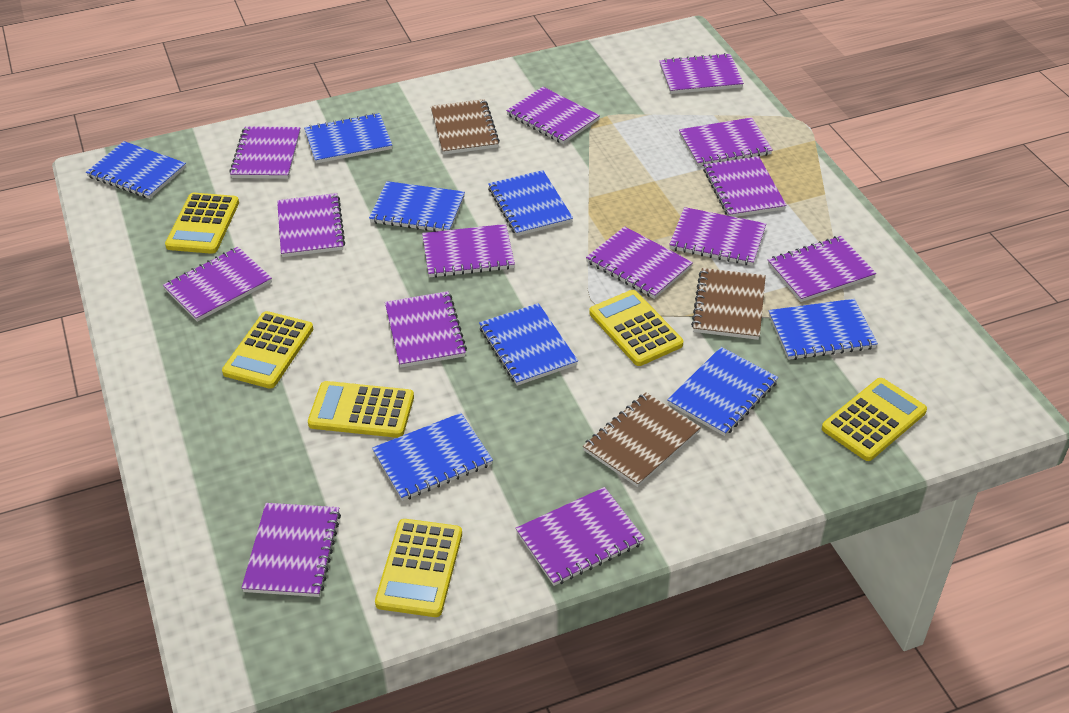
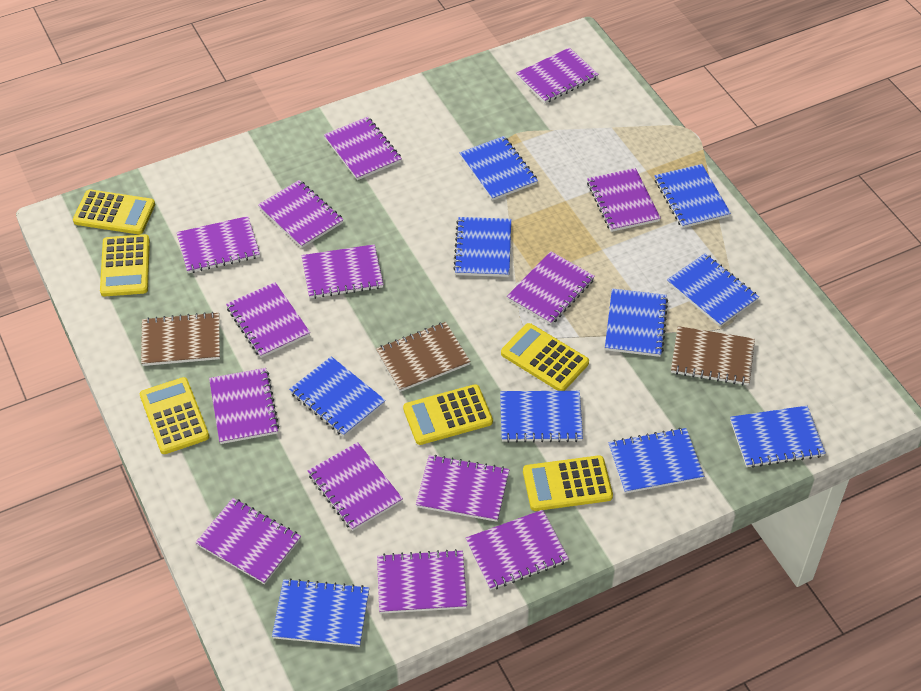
blue notebook: 8 -> 10

